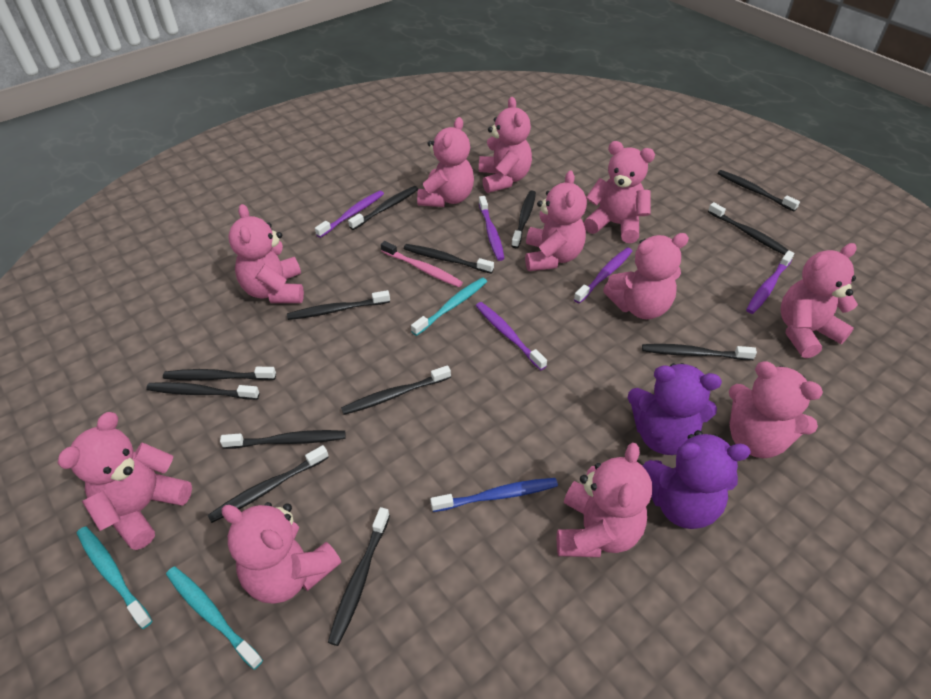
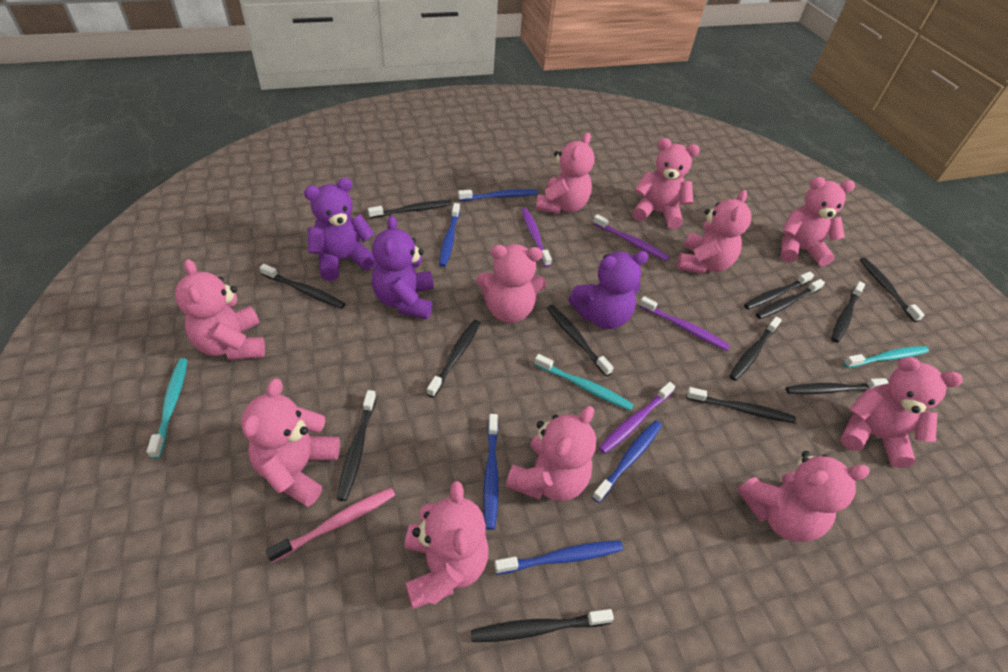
blue toothbrush: 1 -> 5
purple teddy bear: 2 -> 3
purple toothbrush: 5 -> 4

